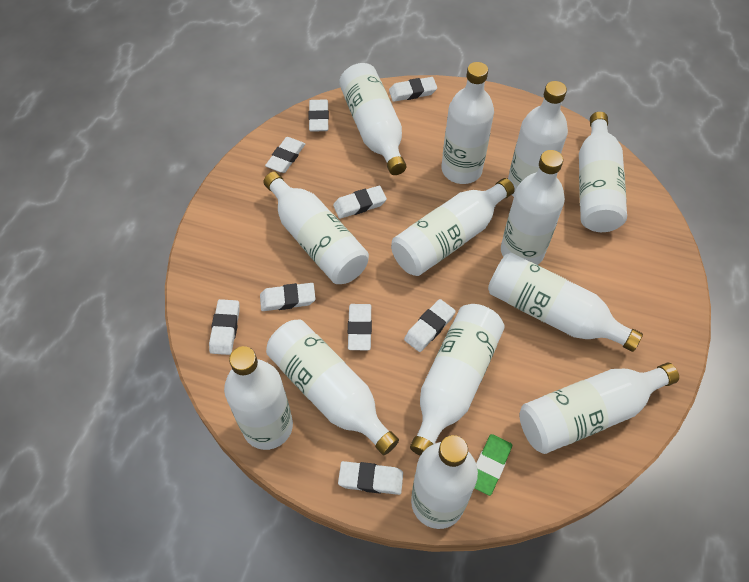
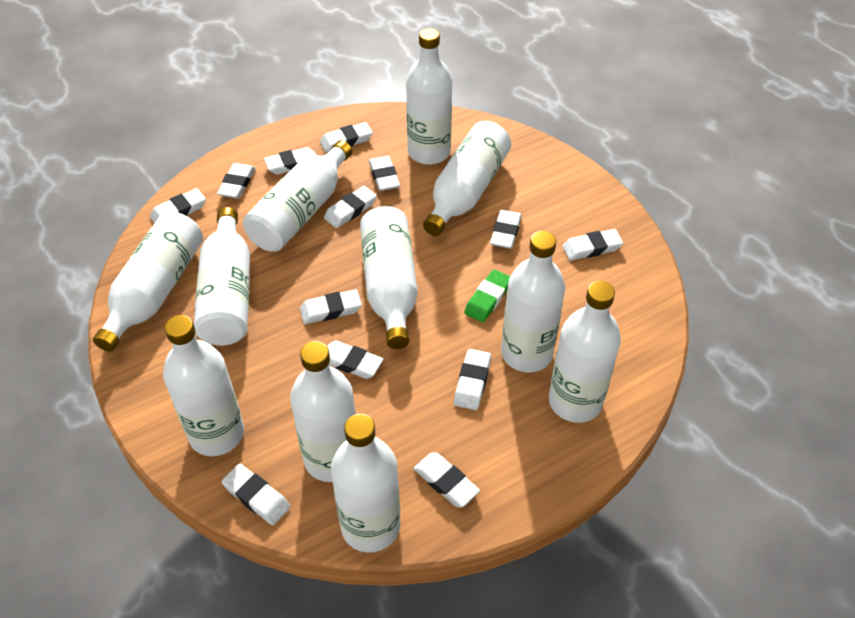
white bottle: 13 -> 11
white eraser: 9 -> 13

